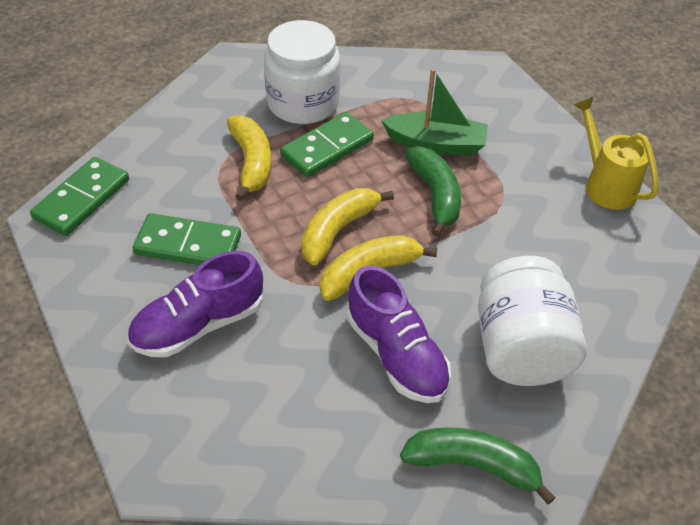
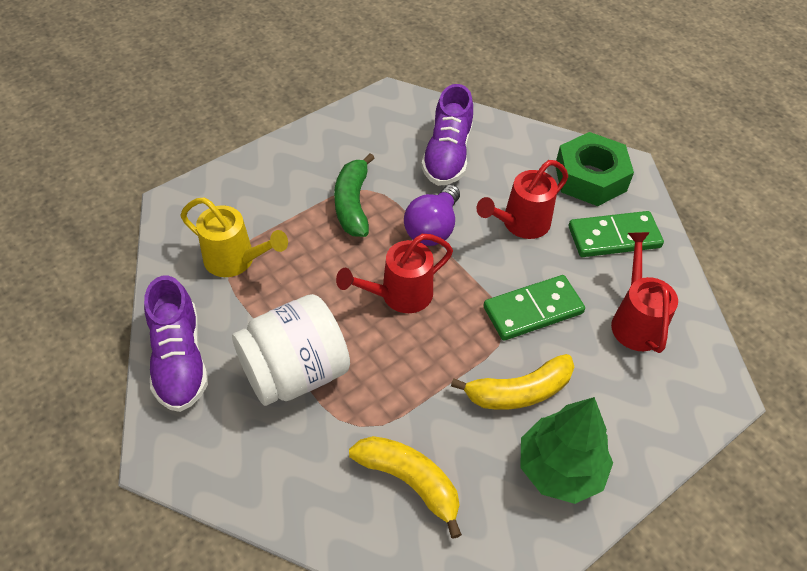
green banana: 2 -> 1
green boat: 1 -> 0
green domino: 3 -> 2
green nut: 0 -> 1
green tree: 0 -> 1
purple light bulb: 0 -> 1
red watering can: 0 -> 3
white jar: 2 -> 1
yellow banana: 3 -> 2

